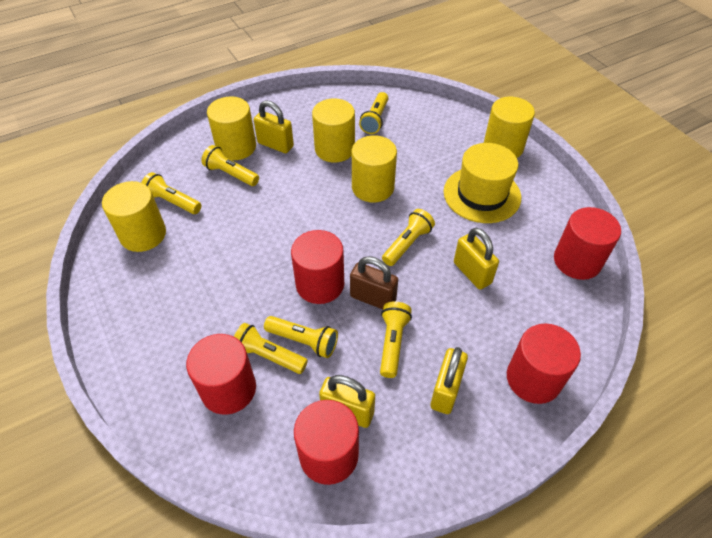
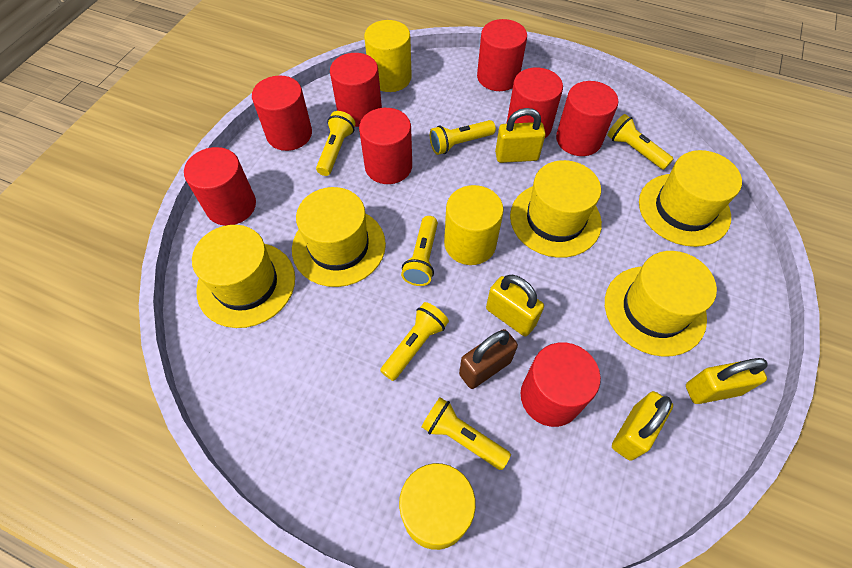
red cylinder: 5 -> 8
yellow cylinder: 5 -> 3
yellow flashlight: 7 -> 6
yellow hat: 1 -> 5

